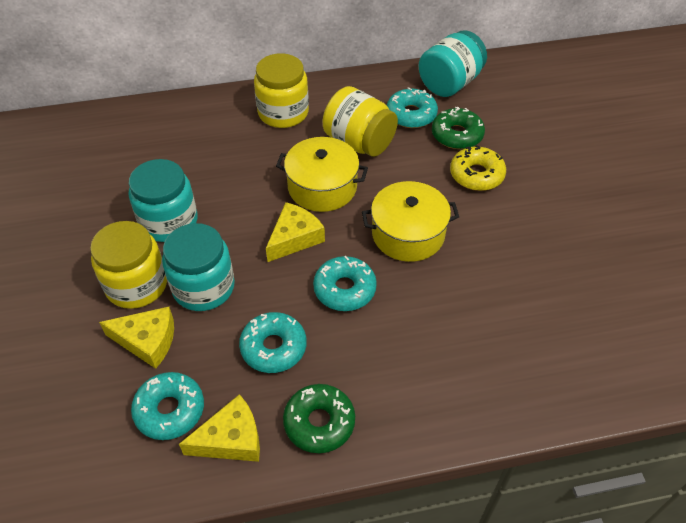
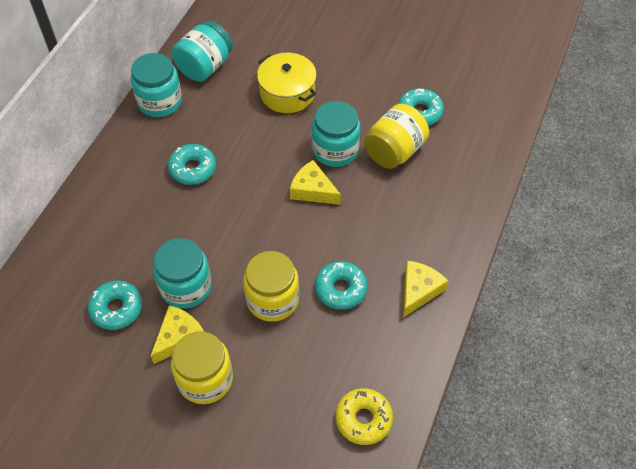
green donut: 2 -> 0
turquoise jar: 3 -> 4
yellow pot: 2 -> 1

